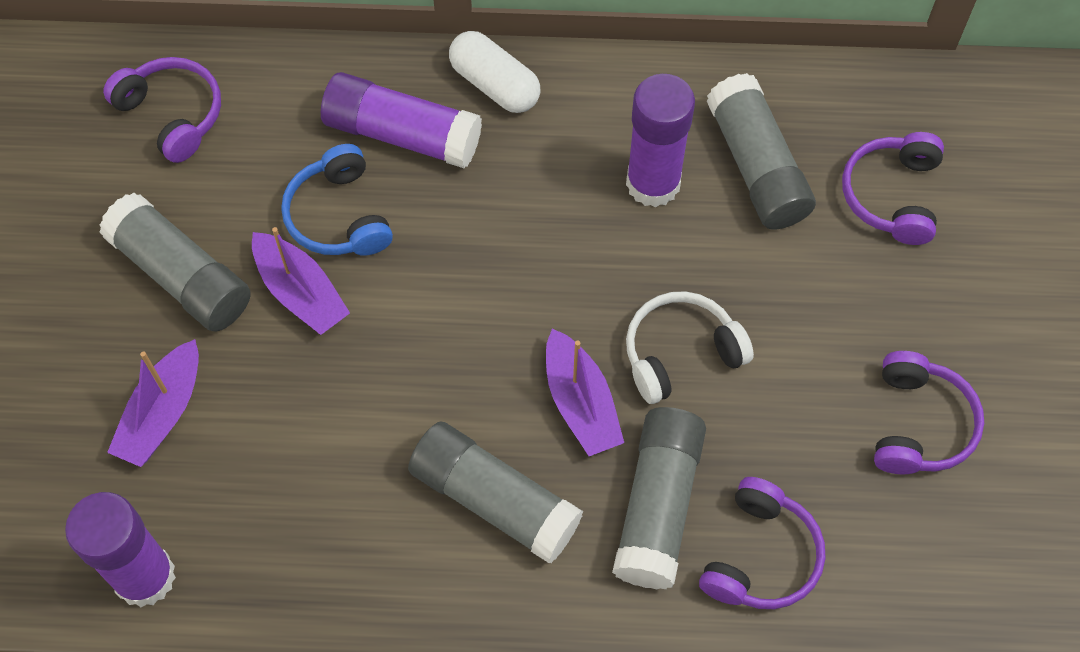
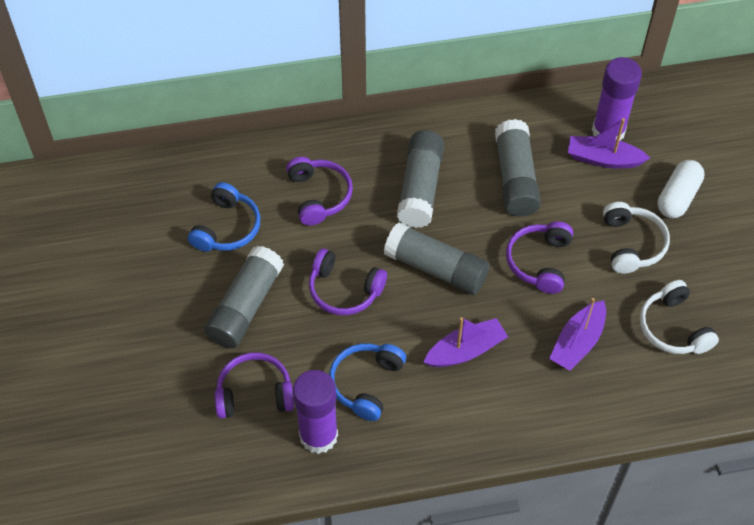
blue headphones: 1 -> 2
purple glue stick: 3 -> 2
white headphones: 1 -> 2

